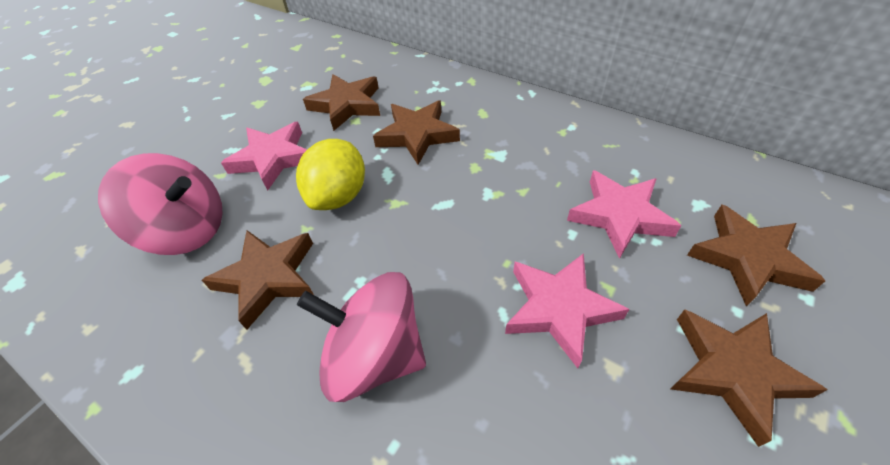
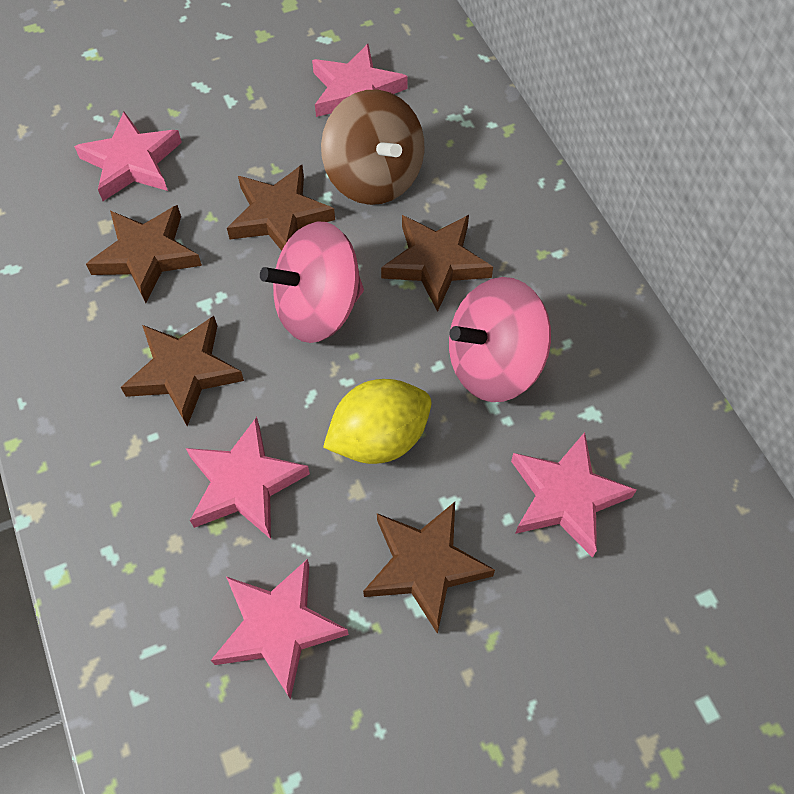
brown spinning top: 0 -> 1
pink star: 3 -> 5

